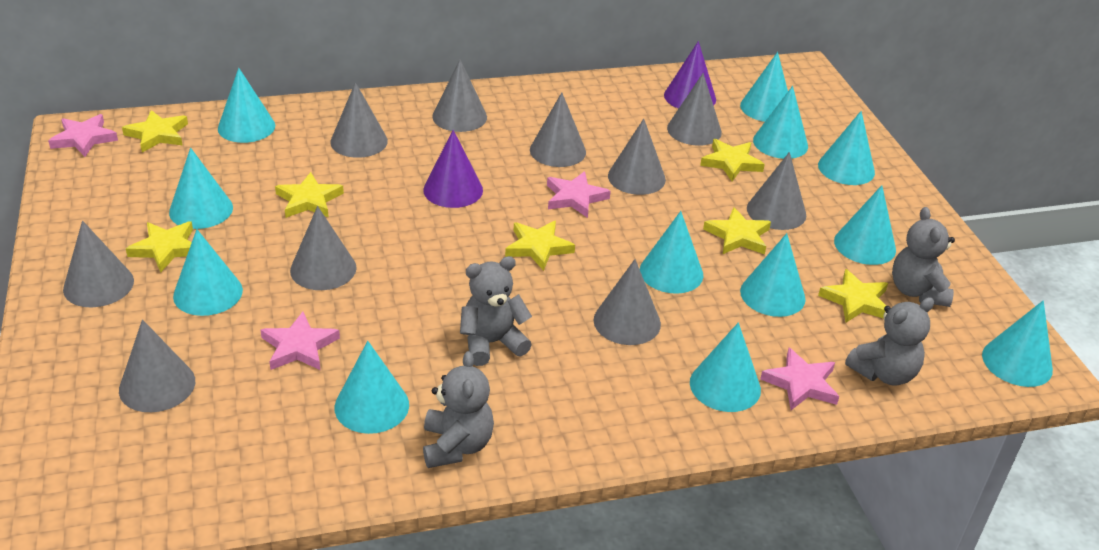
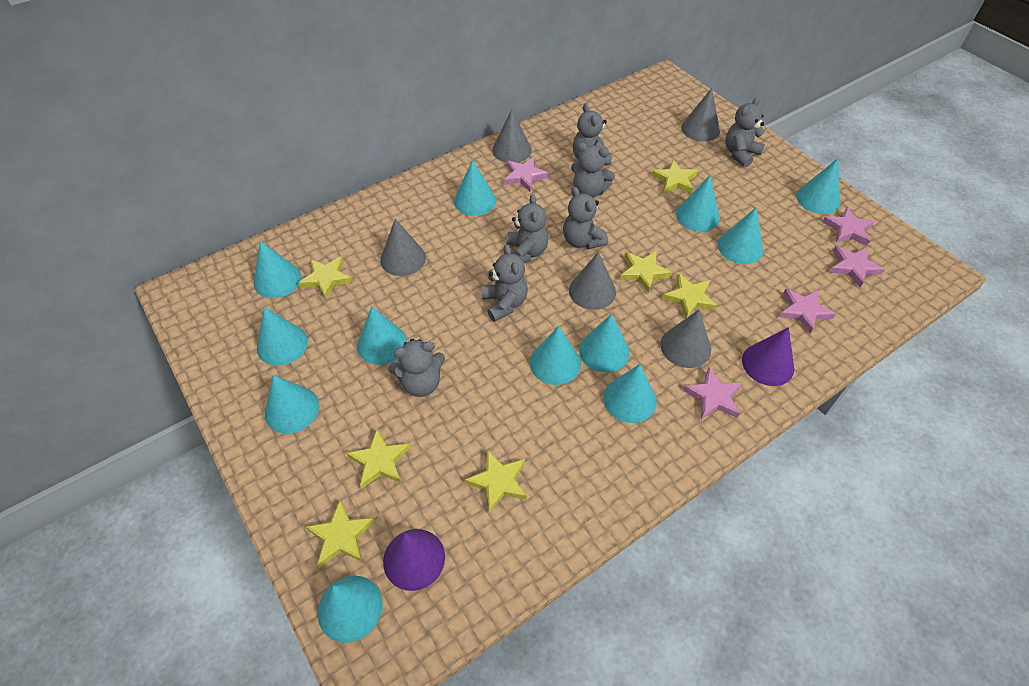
grey cone: 10 -> 5
grey teddy bear: 4 -> 7
pink star: 4 -> 5

